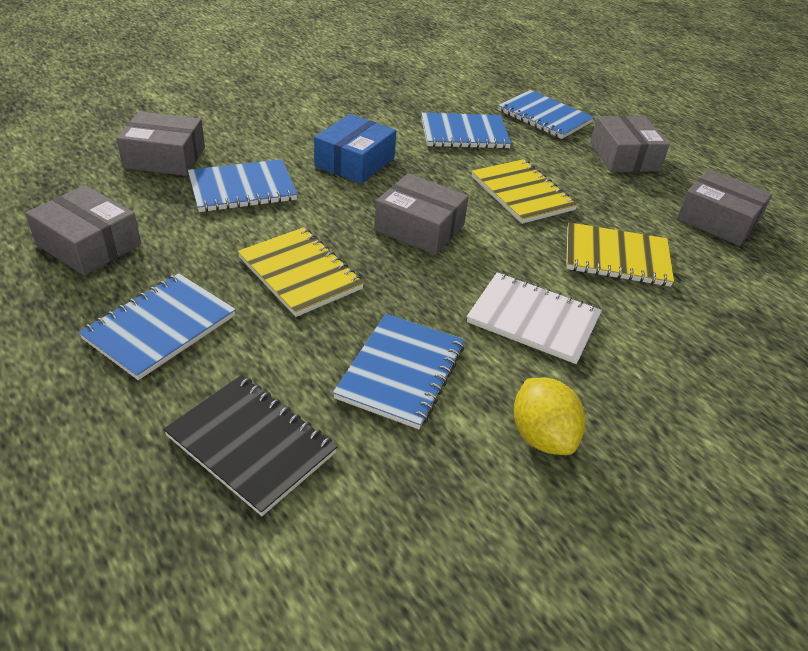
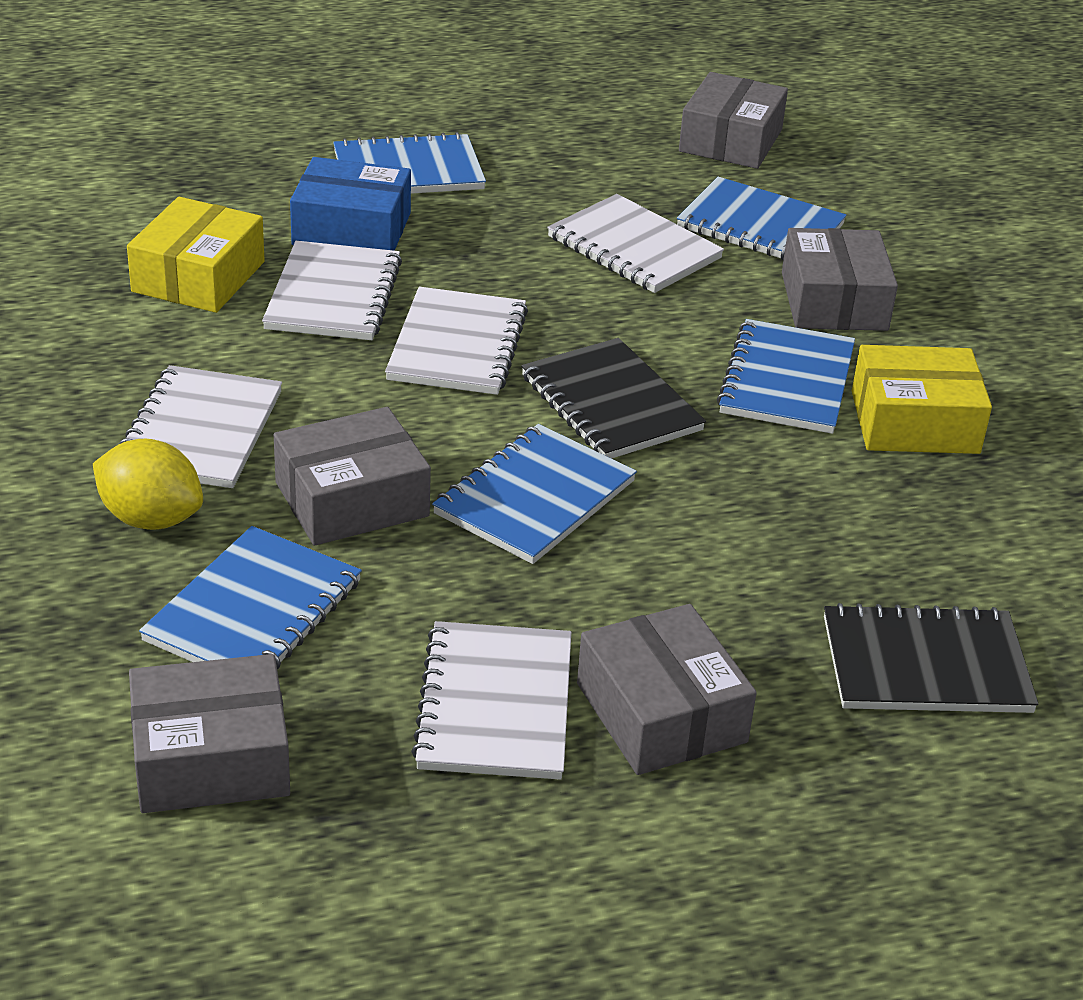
black notebook: 1 -> 2
white notebook: 1 -> 5
yellow box: 0 -> 2
yellow notebook: 3 -> 0

